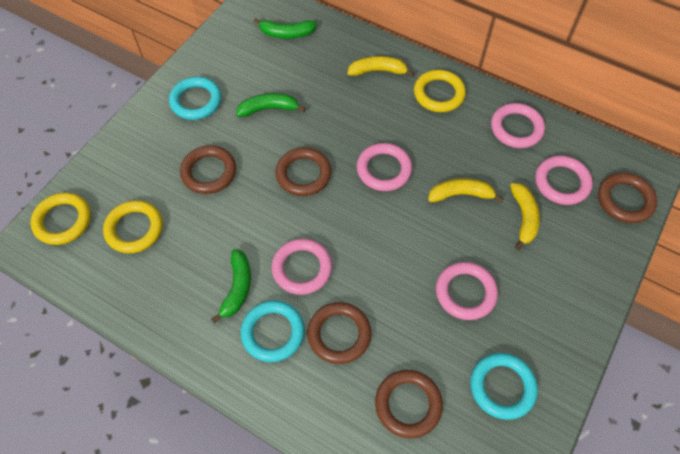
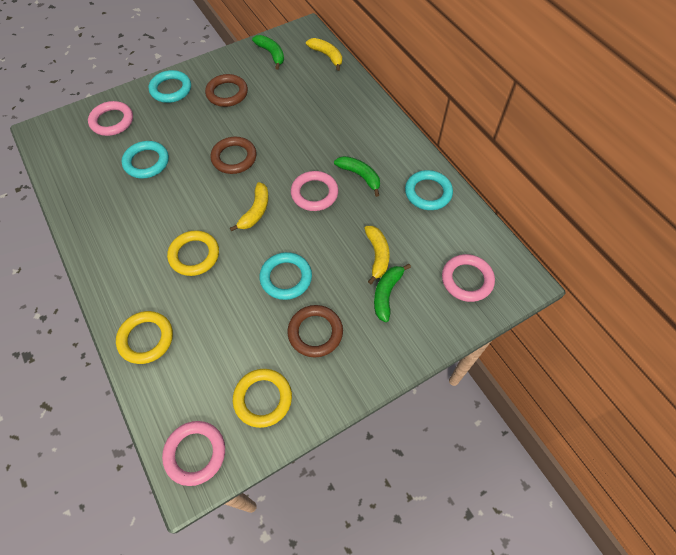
brown ring: 5 -> 3
pink ring: 5 -> 4
turquoise ring: 3 -> 4

